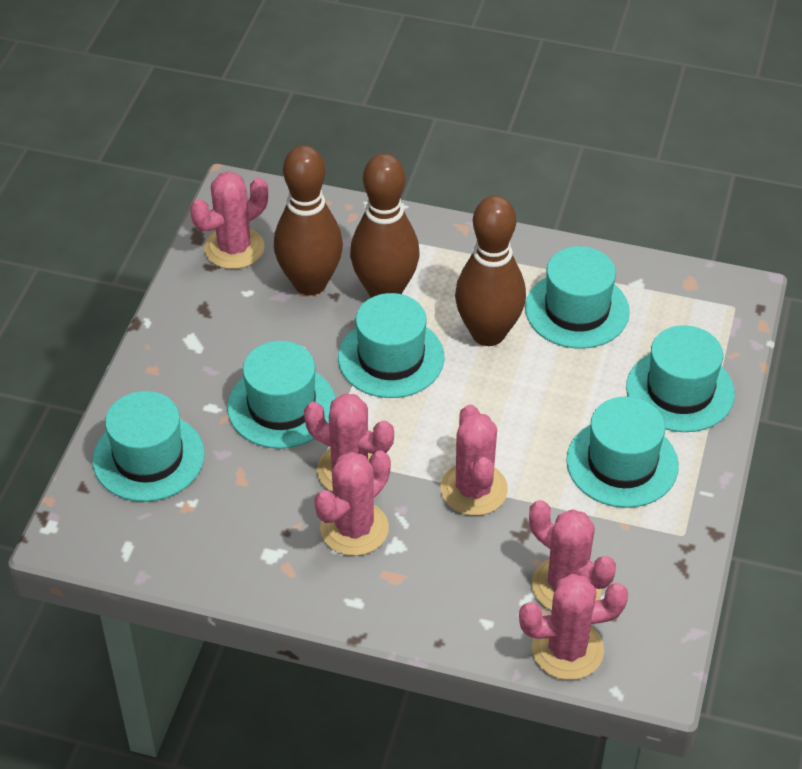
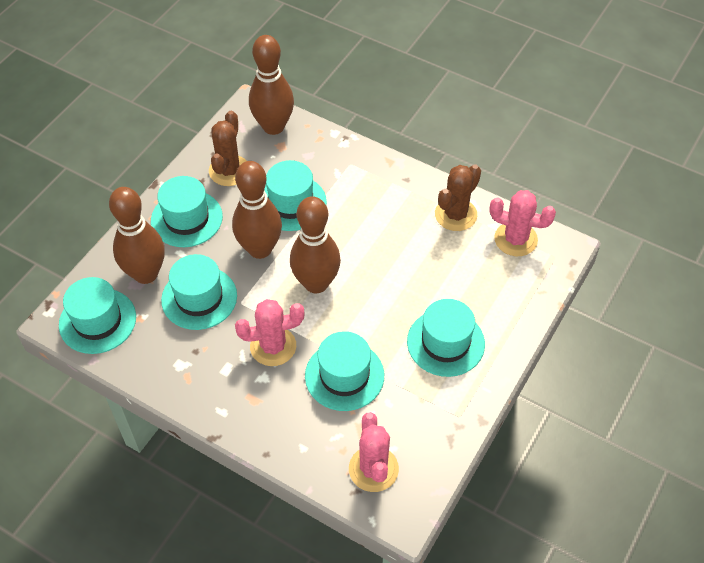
brown bowling pin: 3 -> 4
brown cactus: 0 -> 2
pink cactus: 6 -> 3

